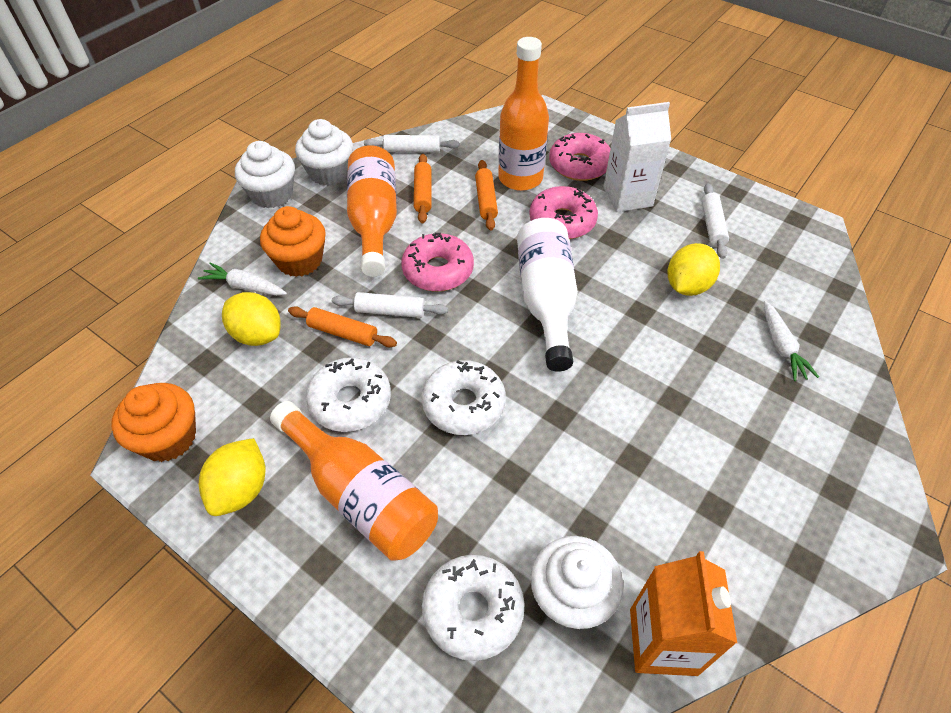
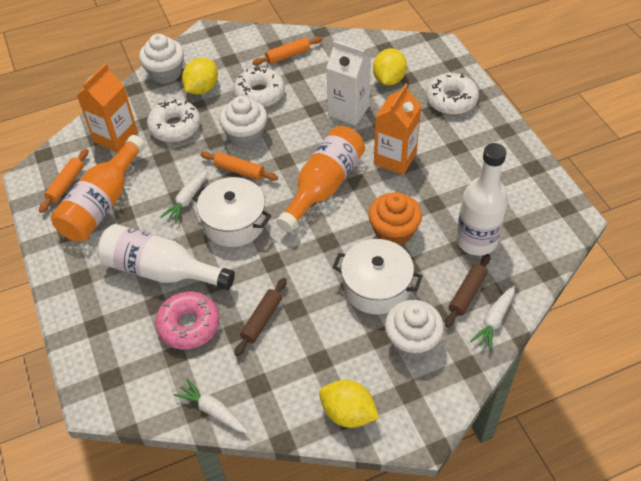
brown rolling pin: 0 -> 2
orange bottle: 3 -> 2
orange carton: 1 -> 2
orange cupcake: 2 -> 1
pink donut: 3 -> 1
white bottle: 1 -> 2
white carrot: 2 -> 3
white pot: 0 -> 2
white rolling pin: 3 -> 0

